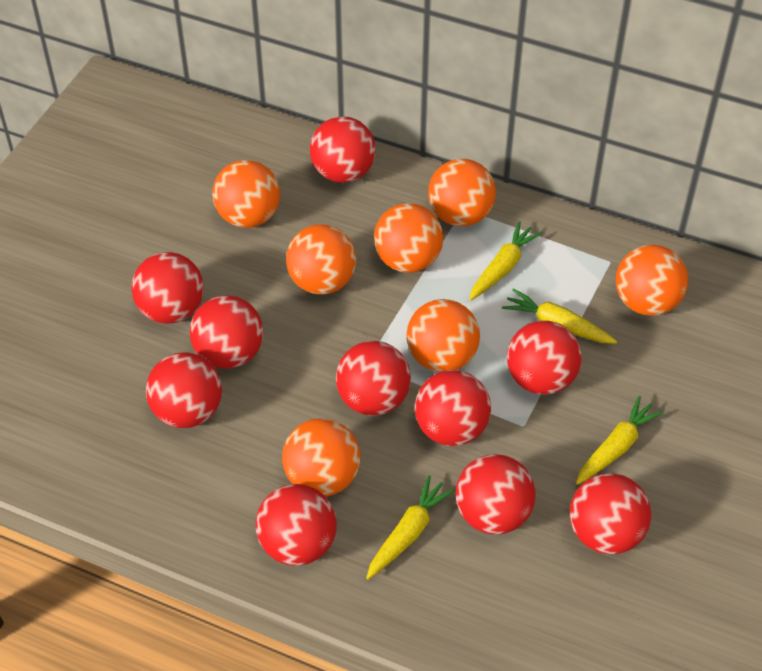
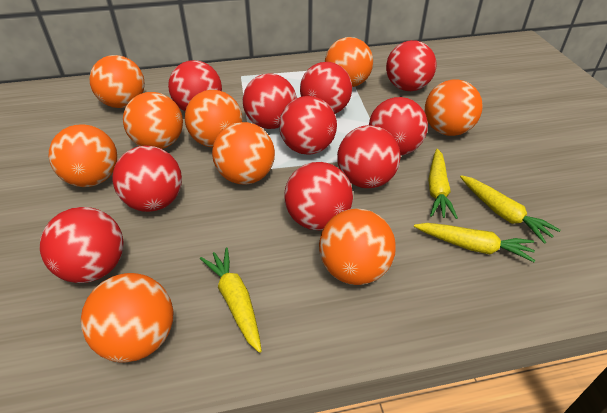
orange ball: 7 -> 9

